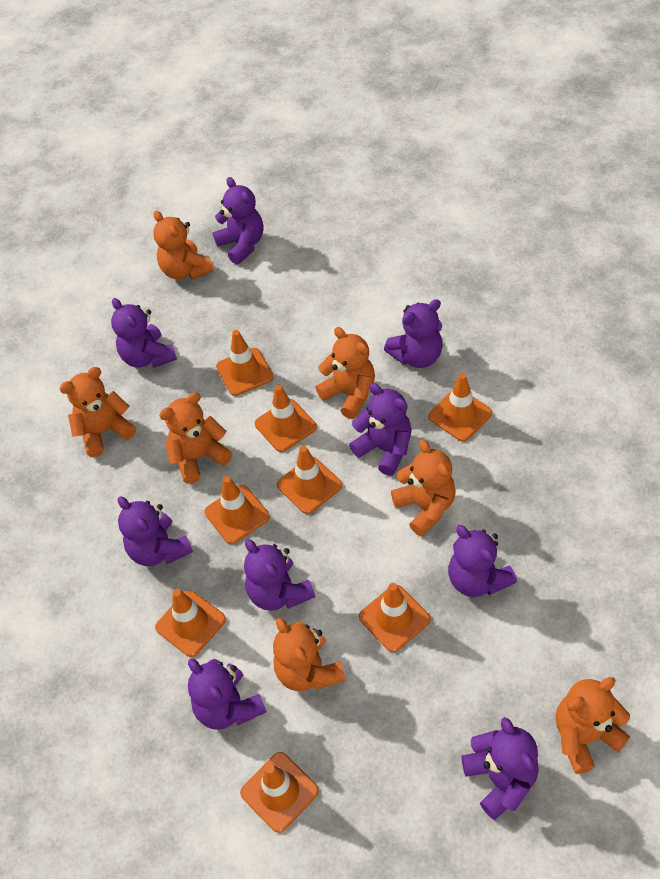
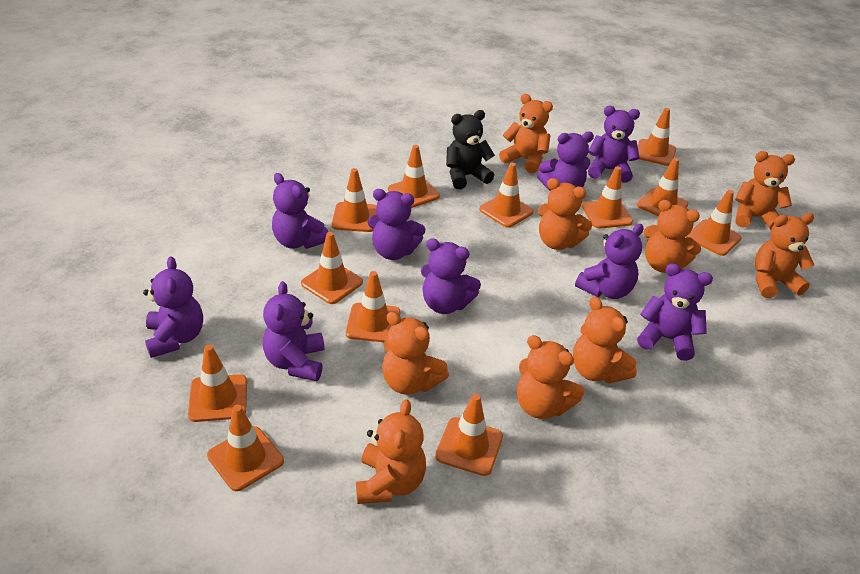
black teddy bear: 0 -> 1
orange teddy bear: 7 -> 9
orange traffic cone: 8 -> 12

